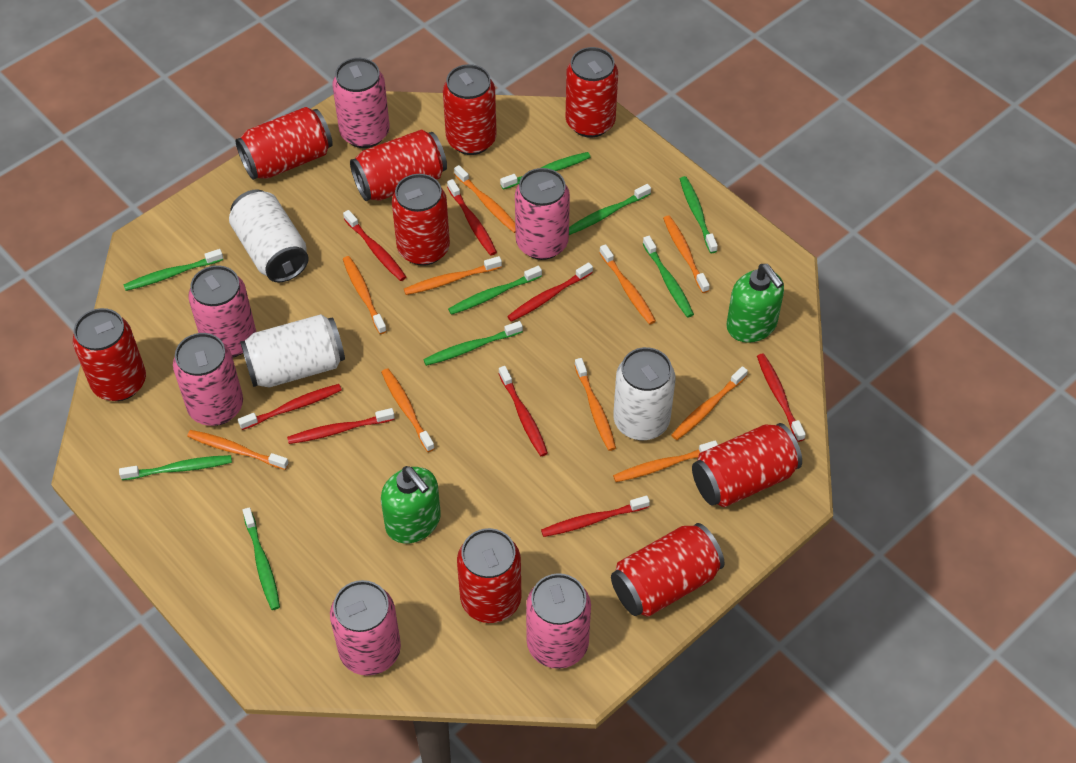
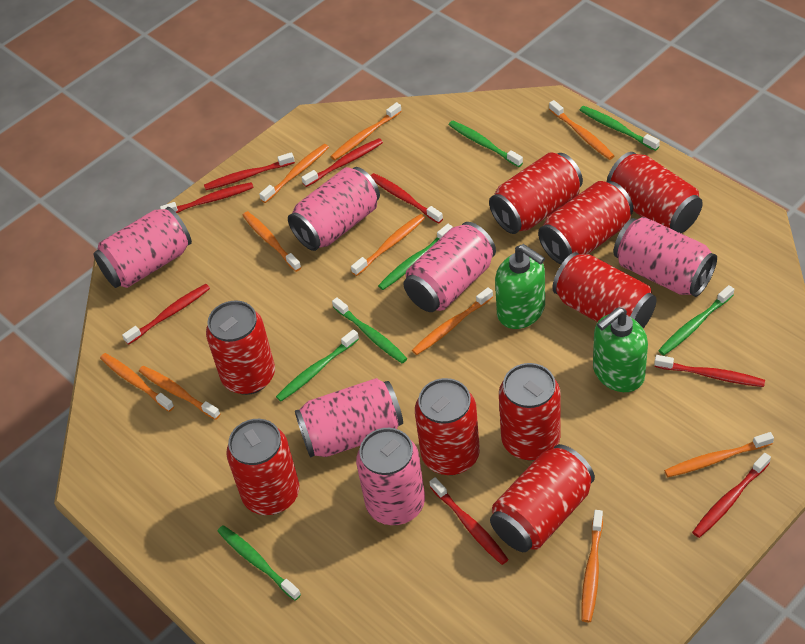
green toothbrush: 9 -> 7
white can: 3 -> 0

